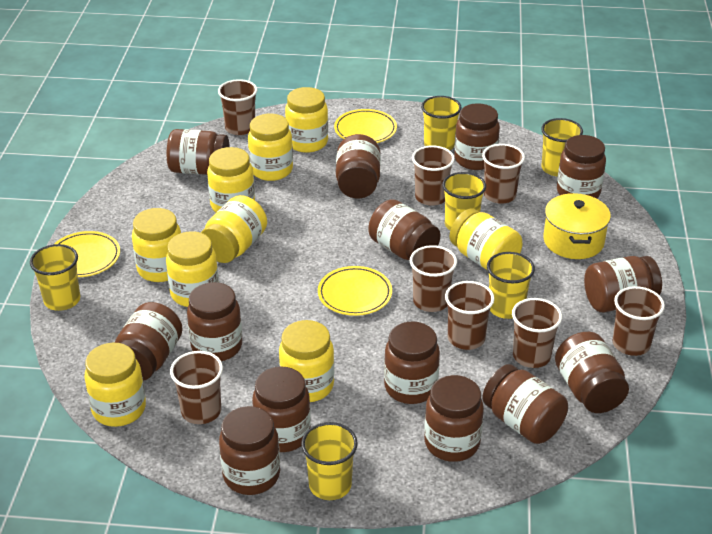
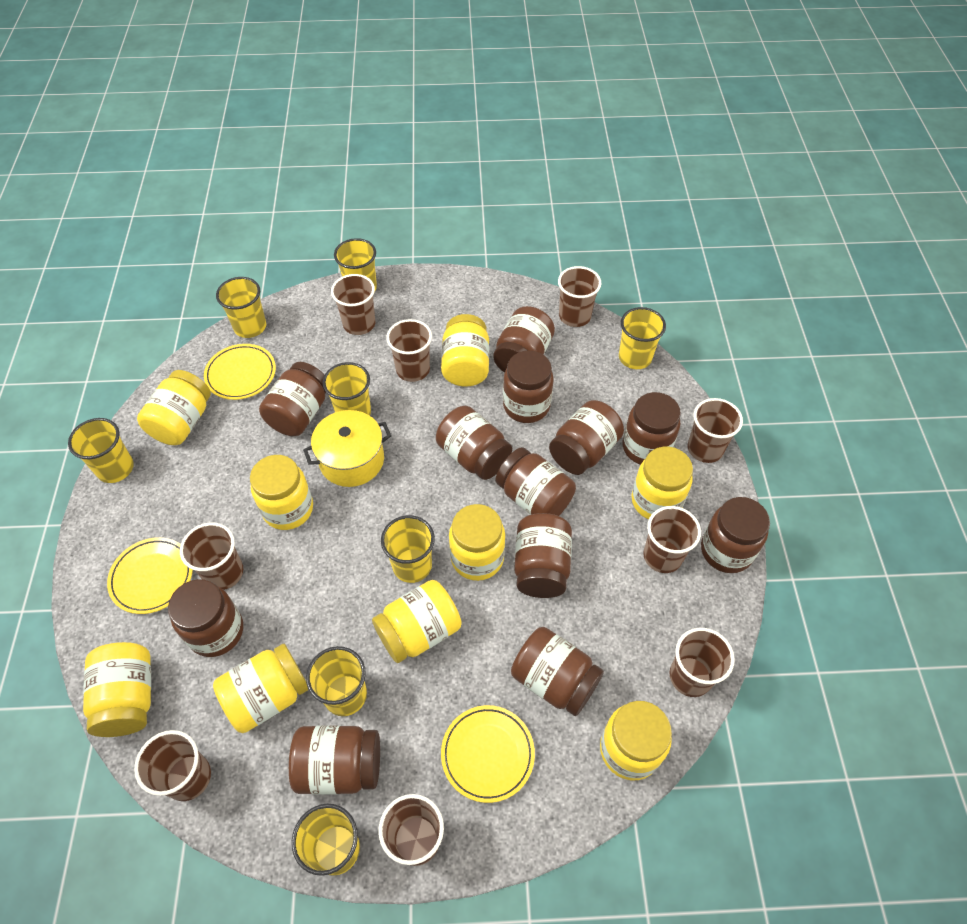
brown cup: 8 -> 9
brown jar: 14 -> 12
yellow cup: 6 -> 8

